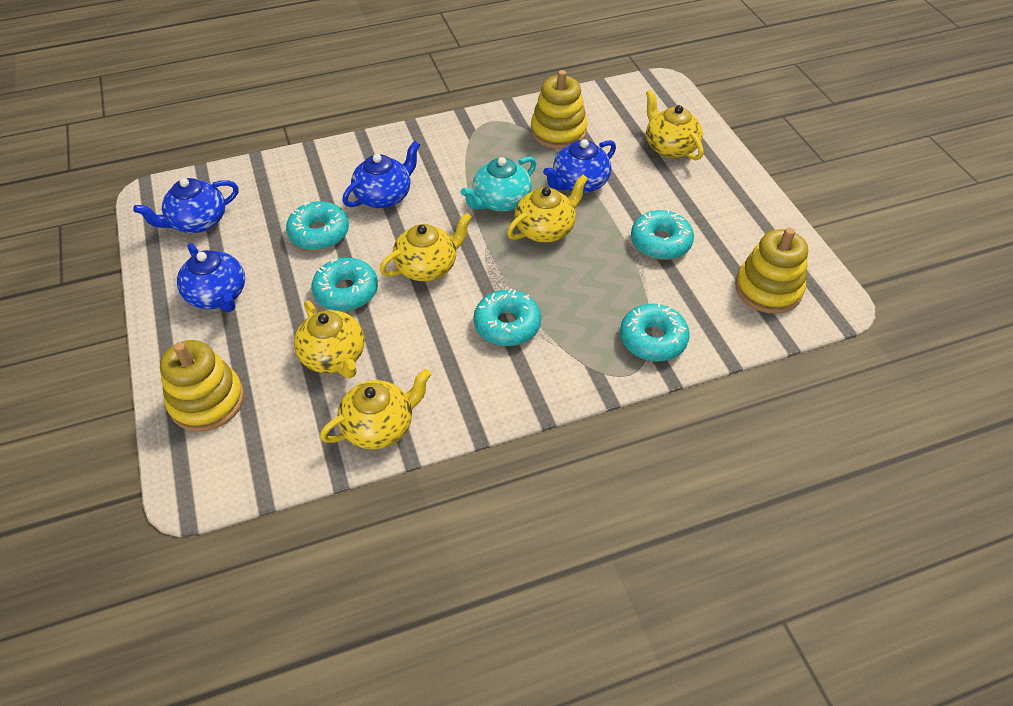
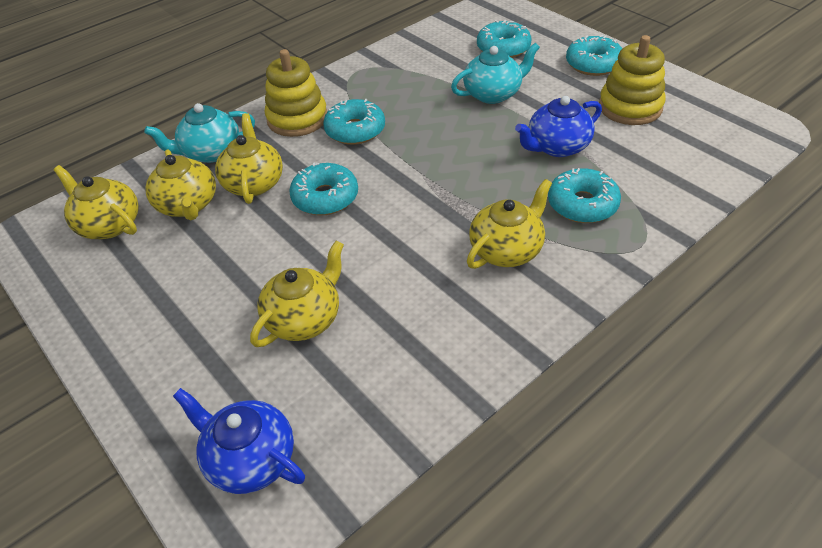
blue teapot: 4 -> 2
turquoise teapot: 1 -> 2
yellow stacking toy: 3 -> 2

